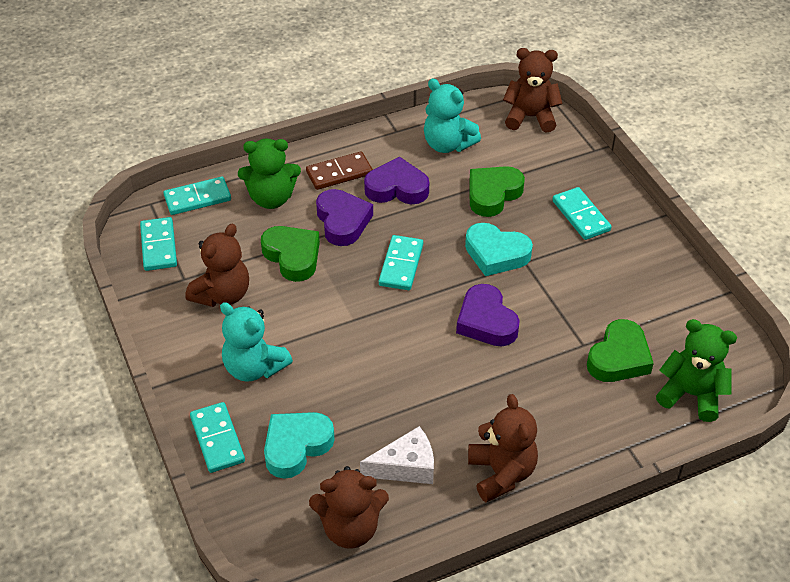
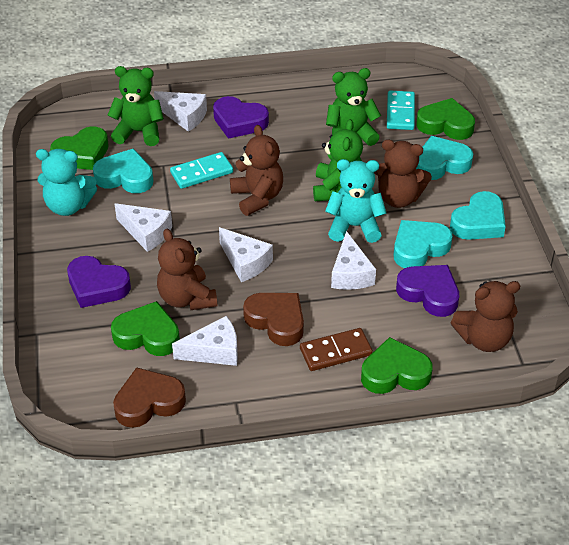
brown heart: 0 -> 2
green heart: 3 -> 4
green teddy bear: 2 -> 3
turquoise domino: 5 -> 2
turquoise heart: 2 -> 4
white cheese: 1 -> 5

